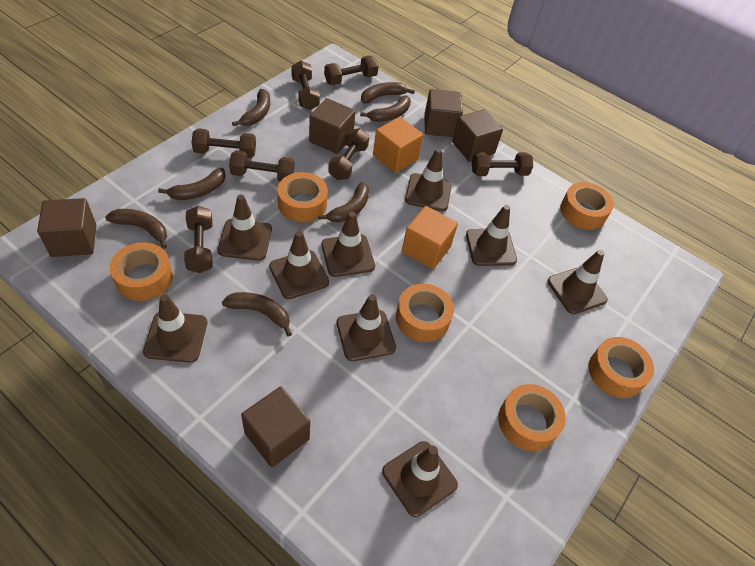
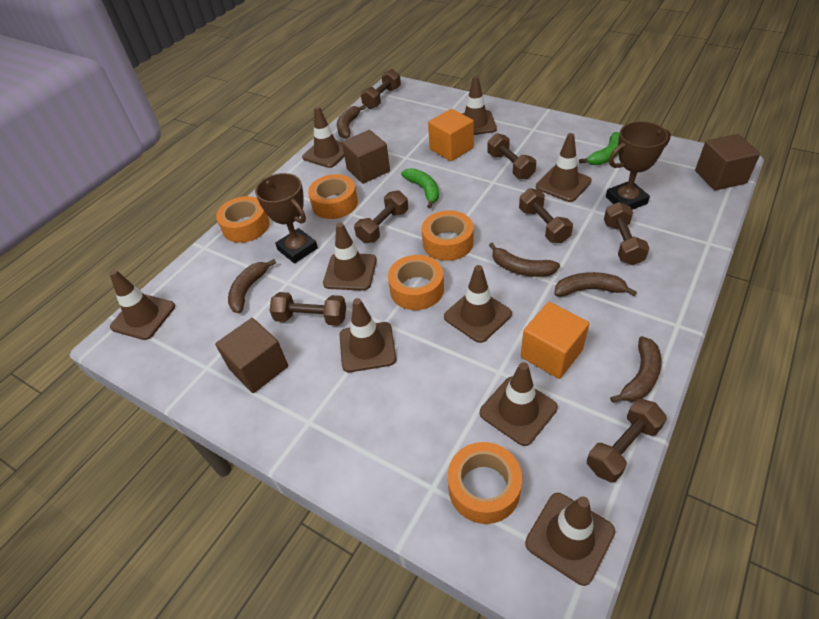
brown banana: 7 -> 5
brown cube: 5 -> 3
brown trophy: 0 -> 2
green banana: 0 -> 2
orange tape: 6 -> 5

